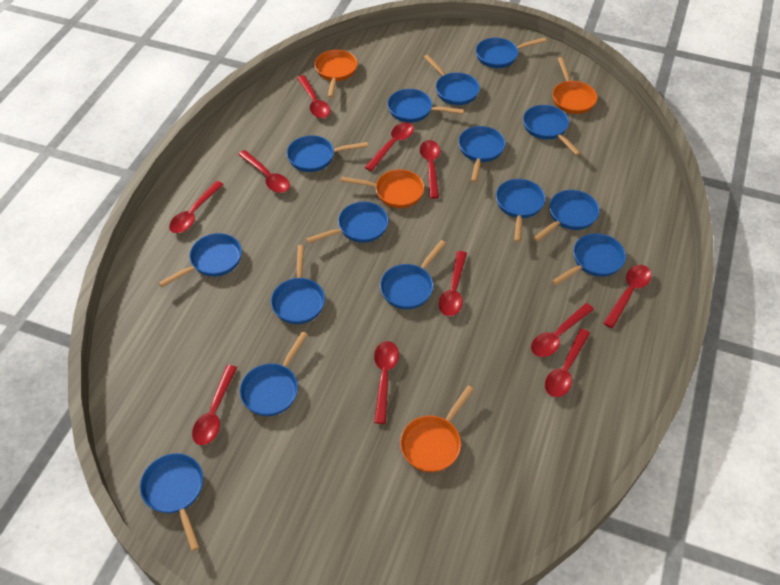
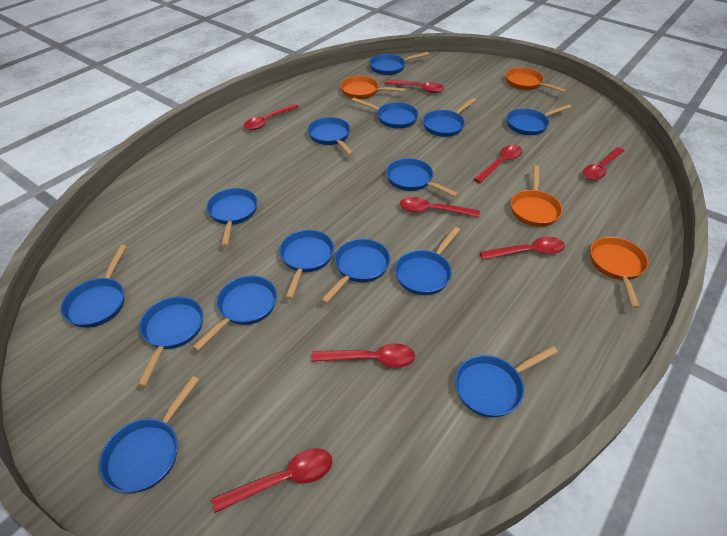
red spoon: 11 -> 8

